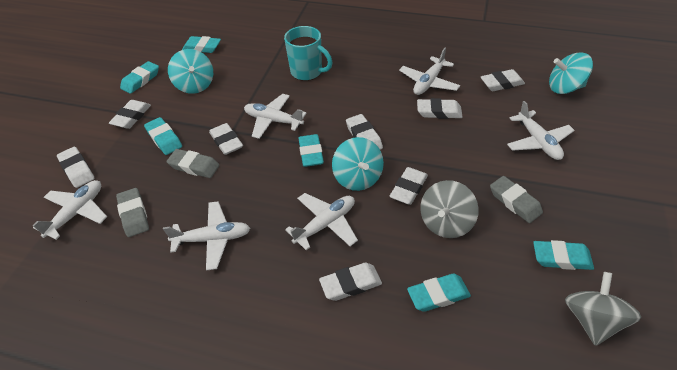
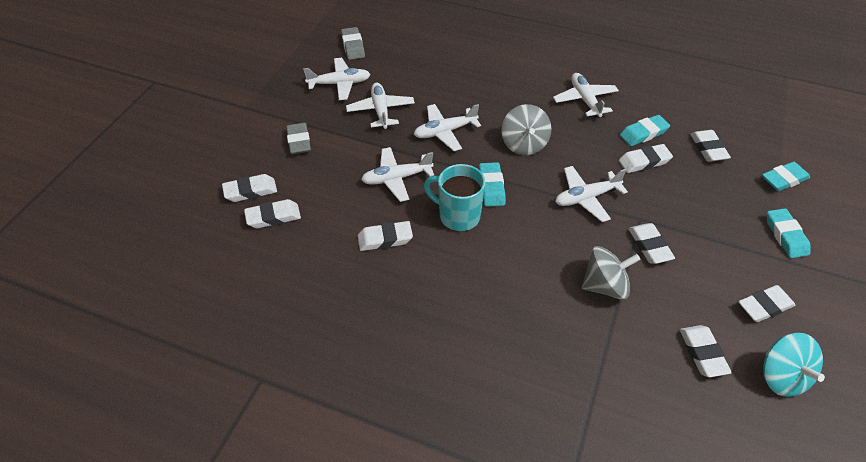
grey eraser: 3 -> 2
turquoise eraser: 6 -> 4
turquoise spinning top: 3 -> 1

